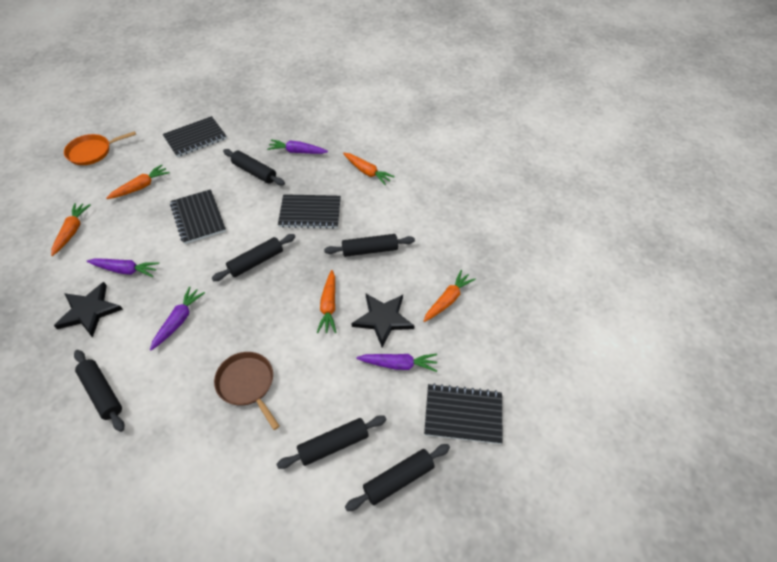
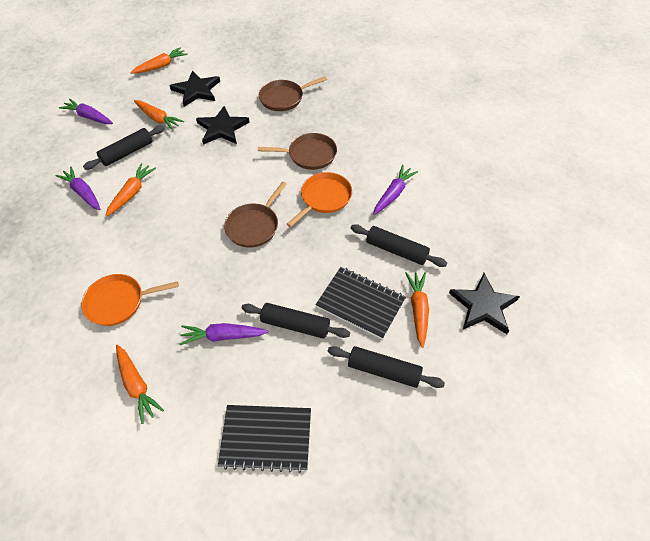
black notebook: 4 -> 2
black rolling pin: 6 -> 4
black star: 2 -> 3
brown pan: 1 -> 3
orange pan: 1 -> 2

